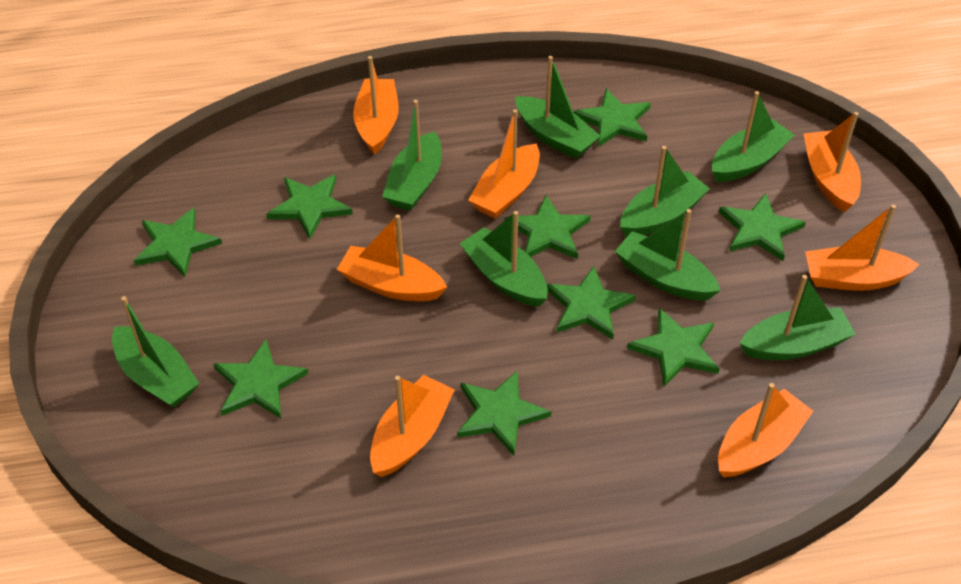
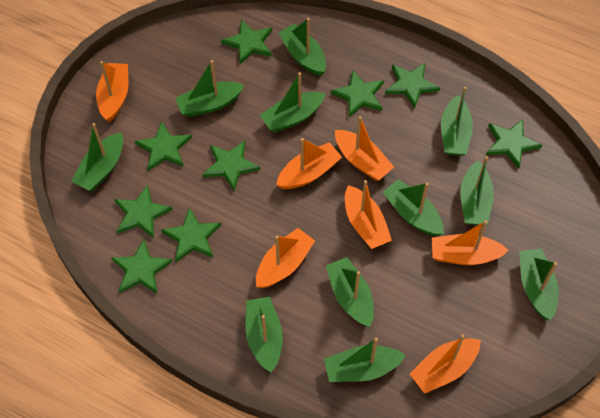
green boat: 8 -> 11

